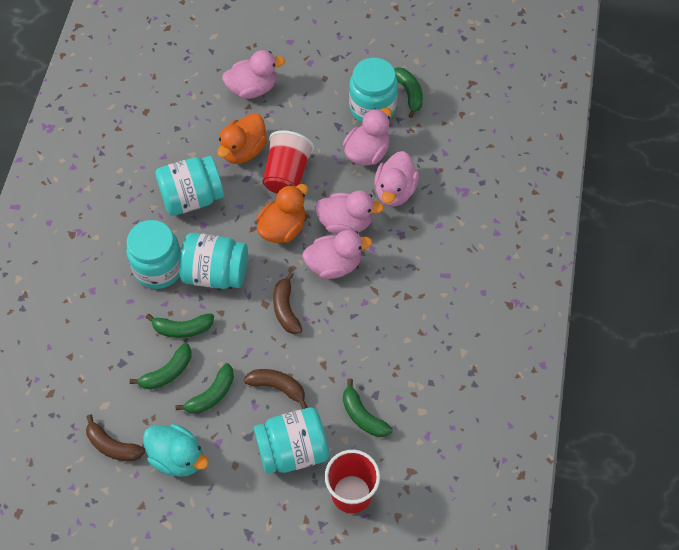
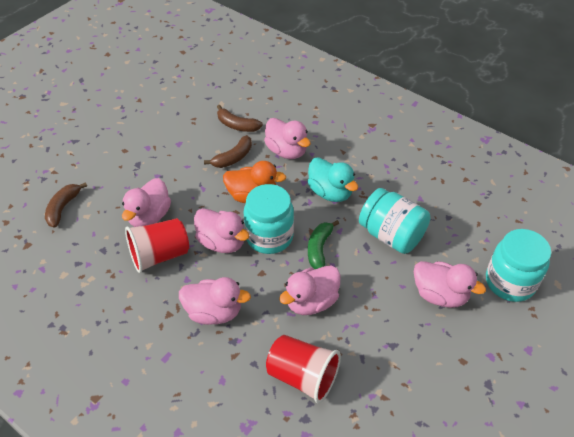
green banana: 5 -> 1
orange duck: 2 -> 1
pink duck: 5 -> 6
turquoise jar: 5 -> 3

